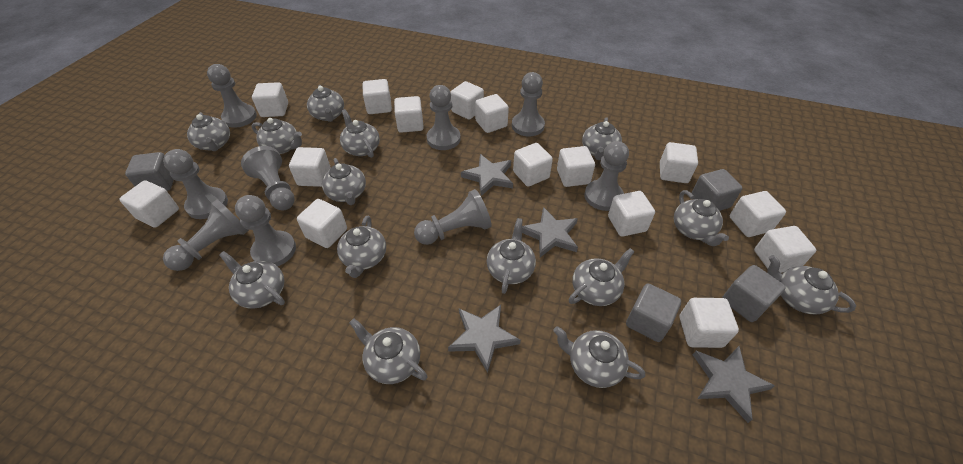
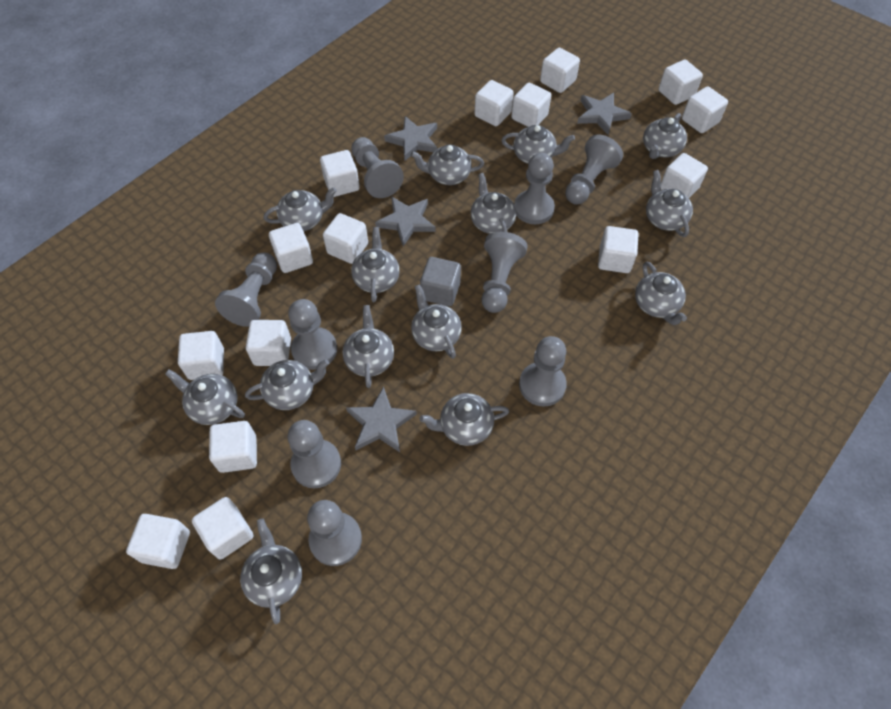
grey cube: 4 -> 1

